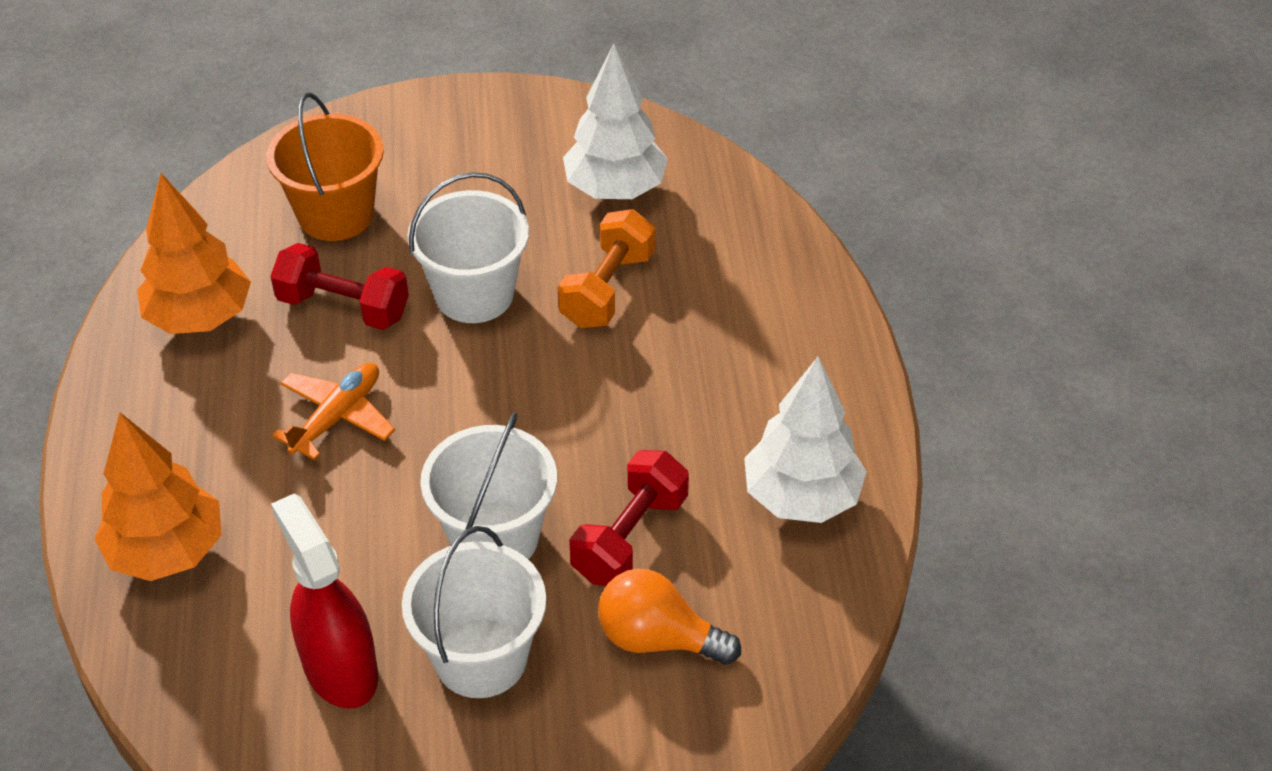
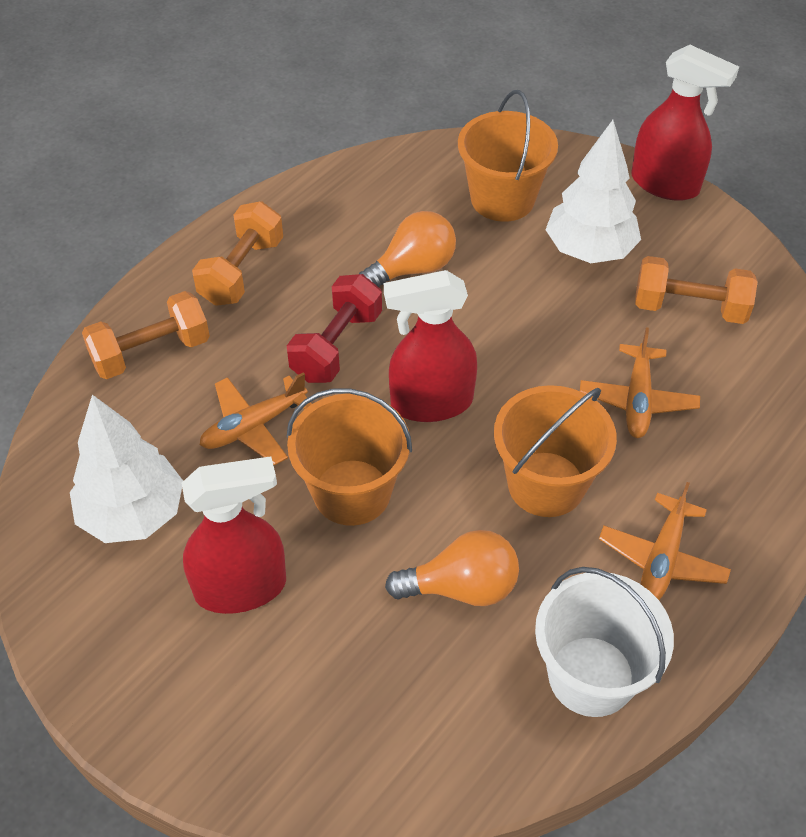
orange bucket: 1 -> 3
orange dumbbell: 1 -> 3
orange light bulb: 1 -> 2
orange plane: 1 -> 3
orange tree: 2 -> 0
red dumbbell: 2 -> 1
red spray bottle: 1 -> 3
white bucket: 3 -> 1

